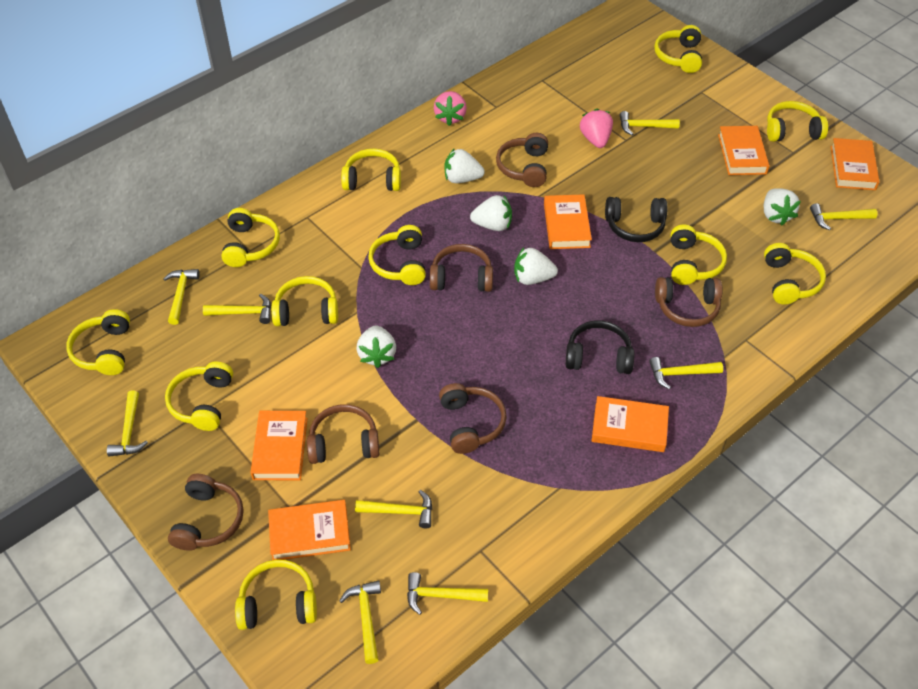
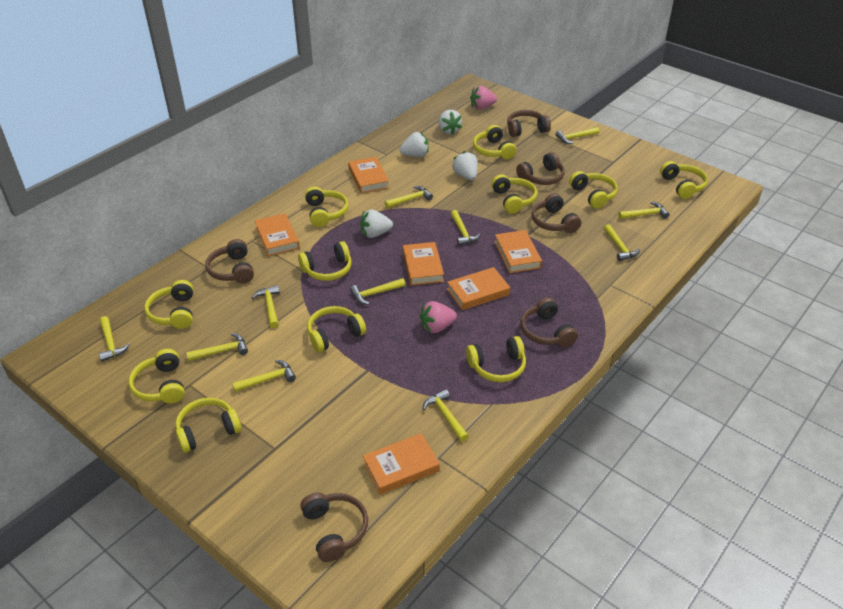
black headphones: 2 -> 0
white strawberry: 5 -> 4
yellow hammer: 9 -> 11

